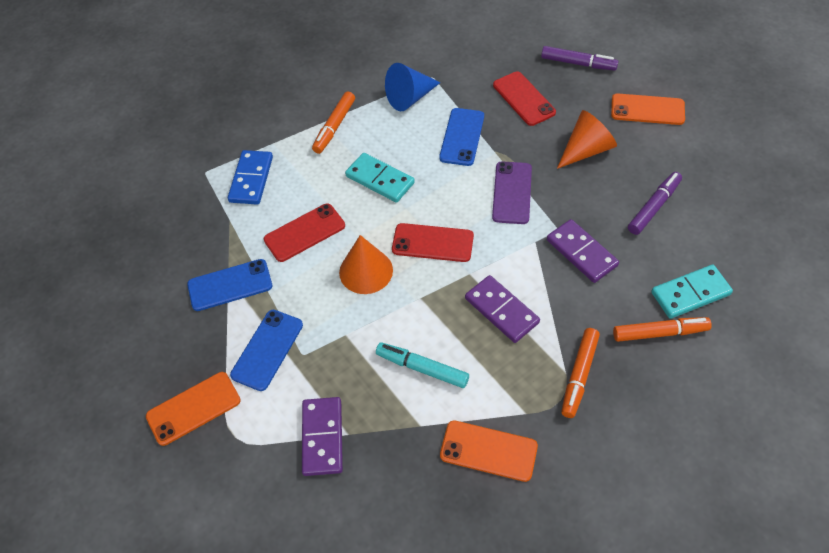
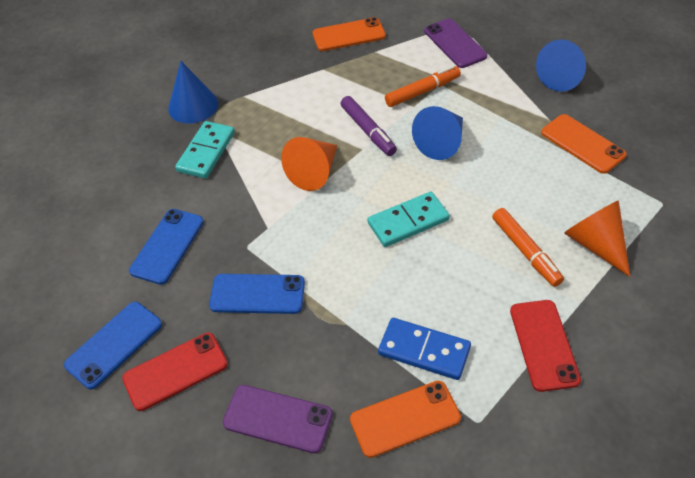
blue cone: 1 -> 3
orange marker: 3 -> 2
purple domino: 3 -> 0
purple marker: 2 -> 1
purple phone: 1 -> 2
red phone: 3 -> 2
turquoise marker: 1 -> 0

